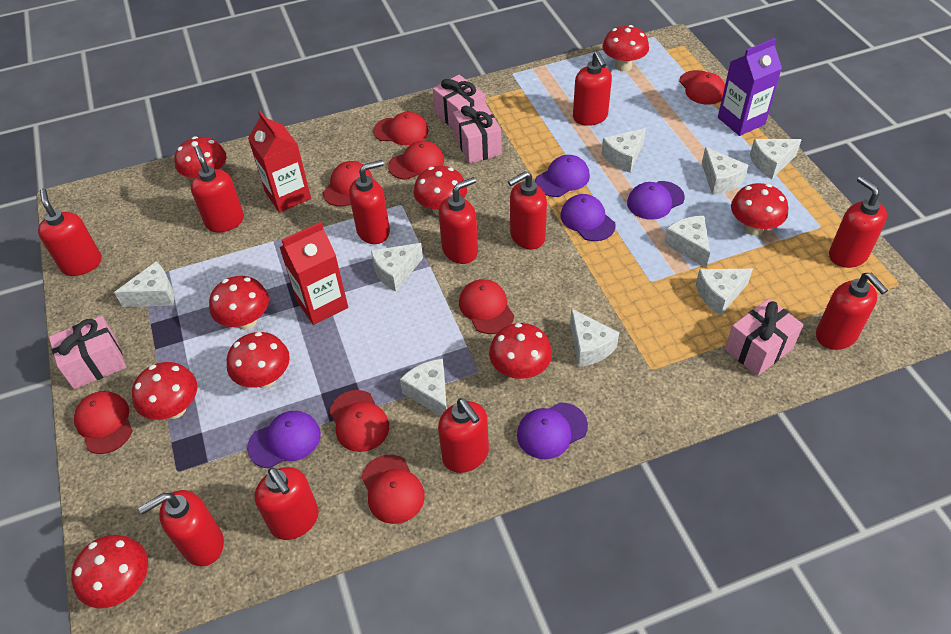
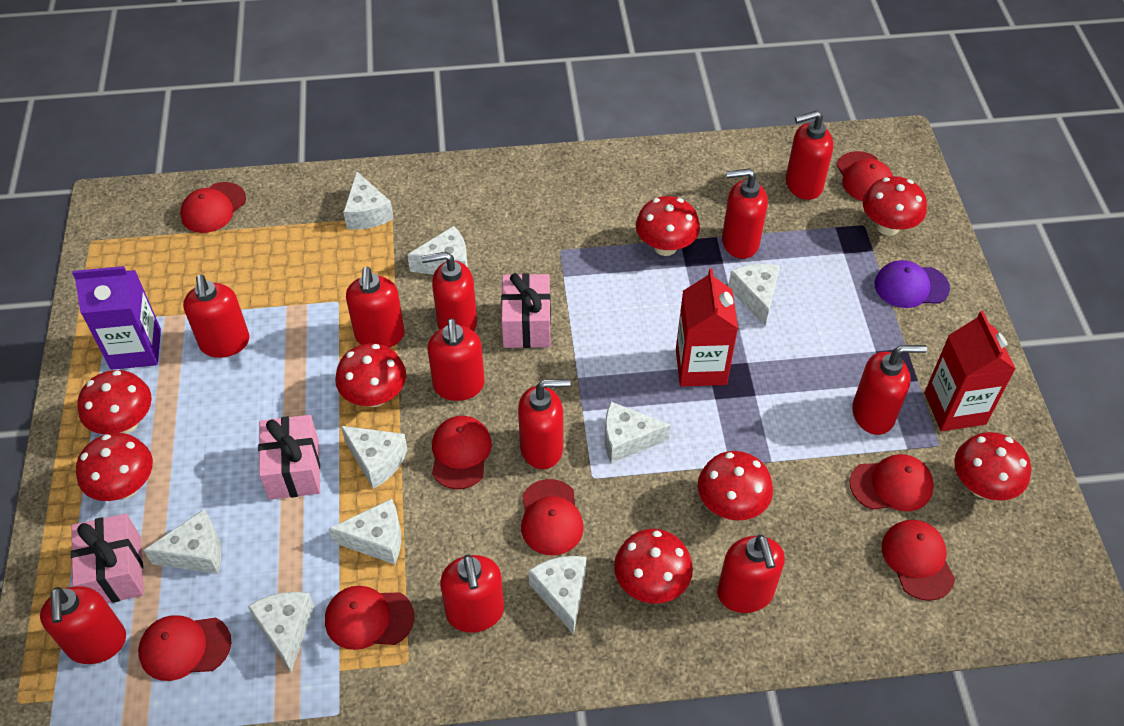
pink gift: 4 -> 3
purple cap: 5 -> 1
red mushroom: 9 -> 8

